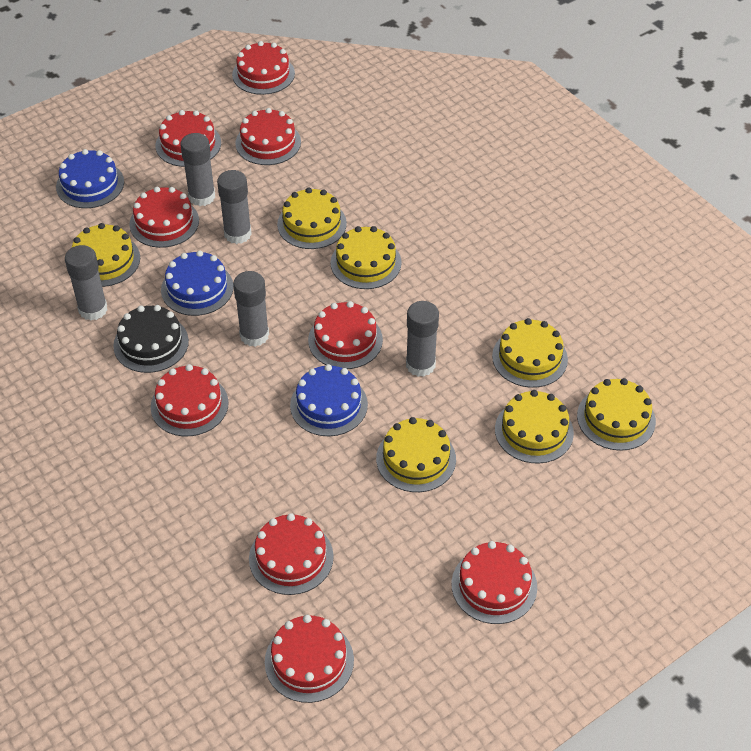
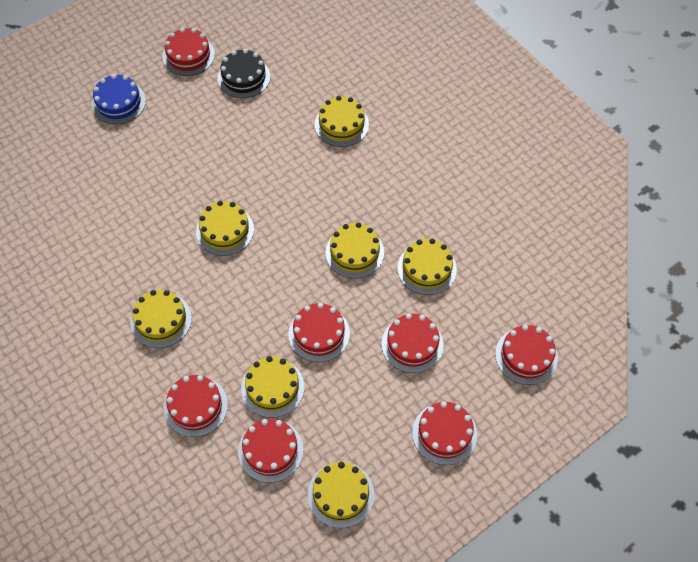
blue cake: 3 -> 1
grey glue stick: 5 -> 0
red cake: 9 -> 7

